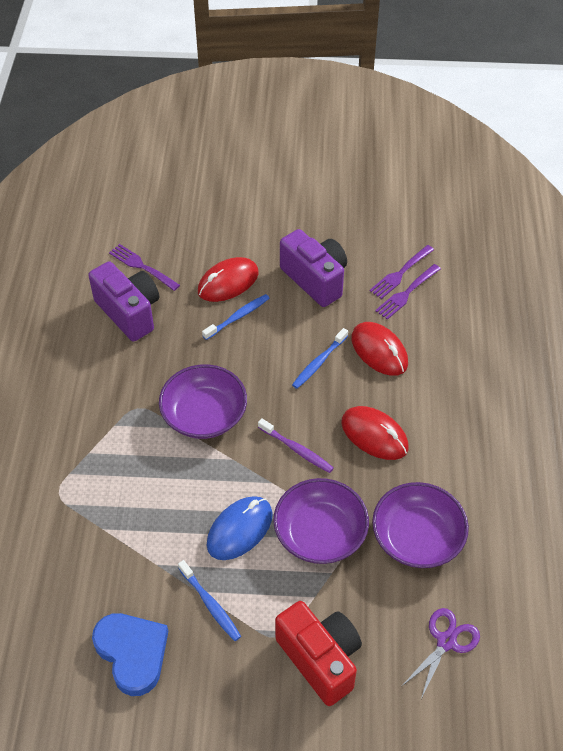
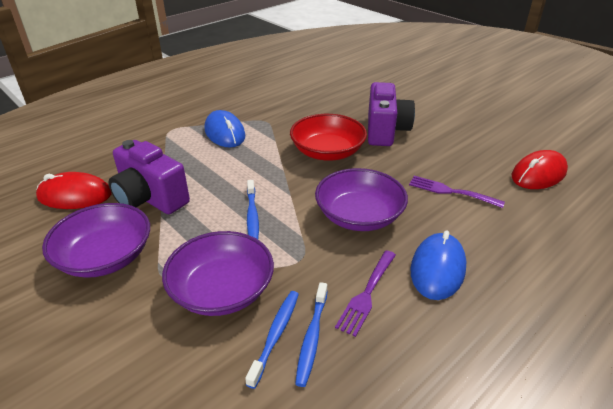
blue heart: 1 -> 0
blue mouse: 1 -> 2
purple fork: 3 -> 2
purple scissors: 1 -> 0
purple toothbrush: 1 -> 0
red bowl: 0 -> 1
red camera: 1 -> 0
red mouse: 3 -> 2

